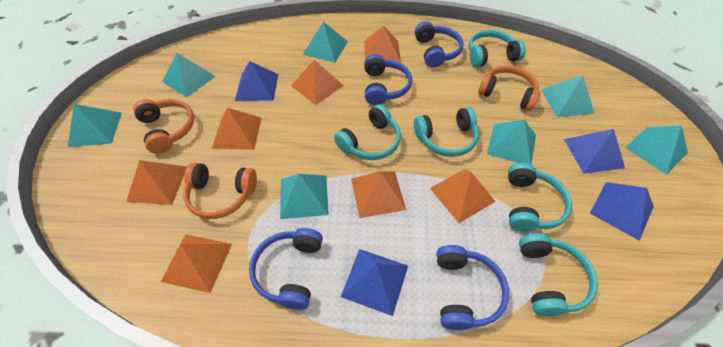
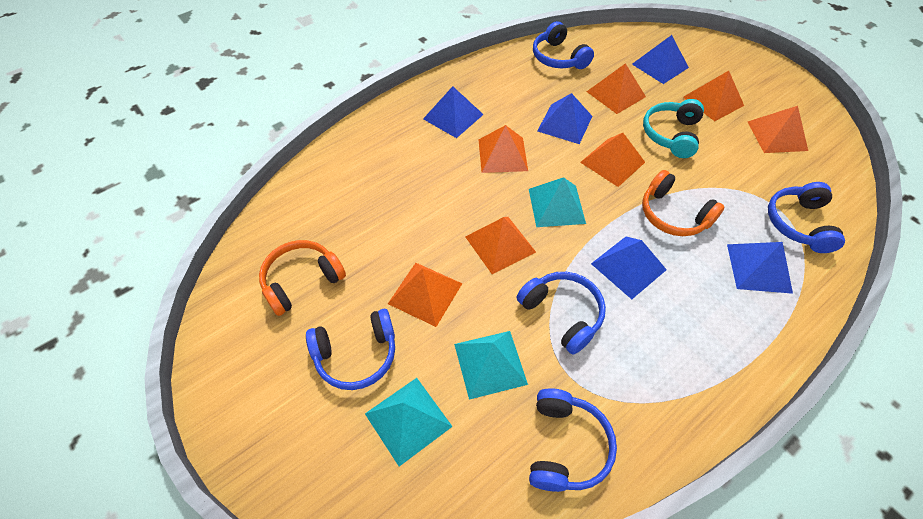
blue headphones: 4 -> 5
blue pyramid: 4 -> 5
orange headphones: 3 -> 2
turquoise headphones: 5 -> 1
turquoise pyramid: 7 -> 3

